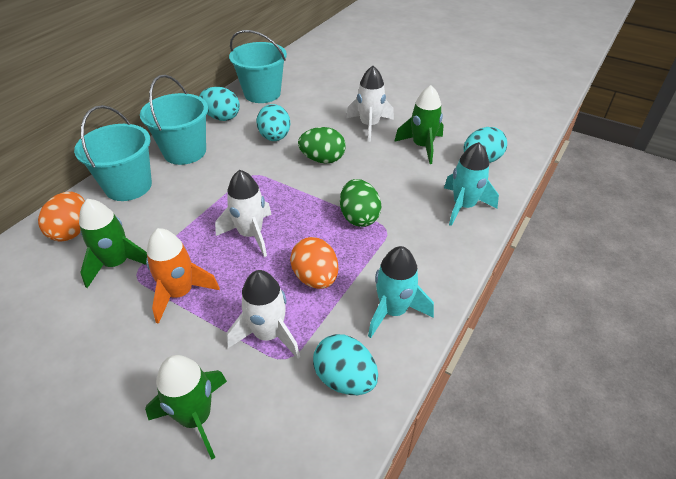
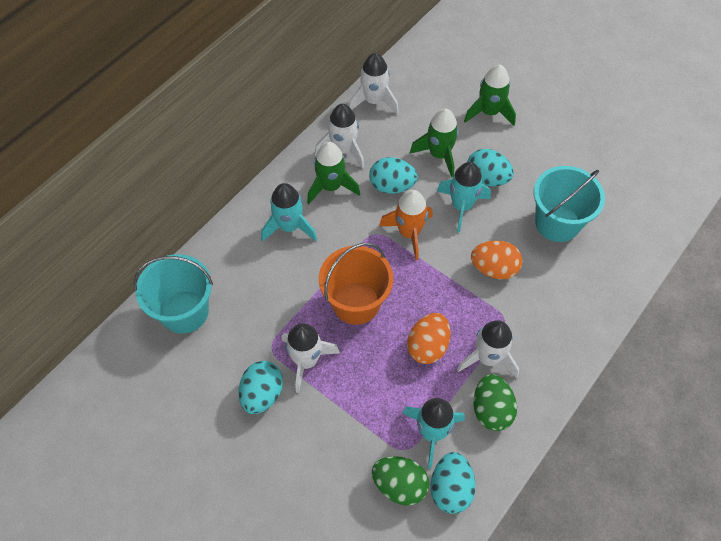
orange bucket: 0 -> 1
turquoise bucket: 3 -> 2
turquoise rocket: 2 -> 3
white rocket: 3 -> 4

